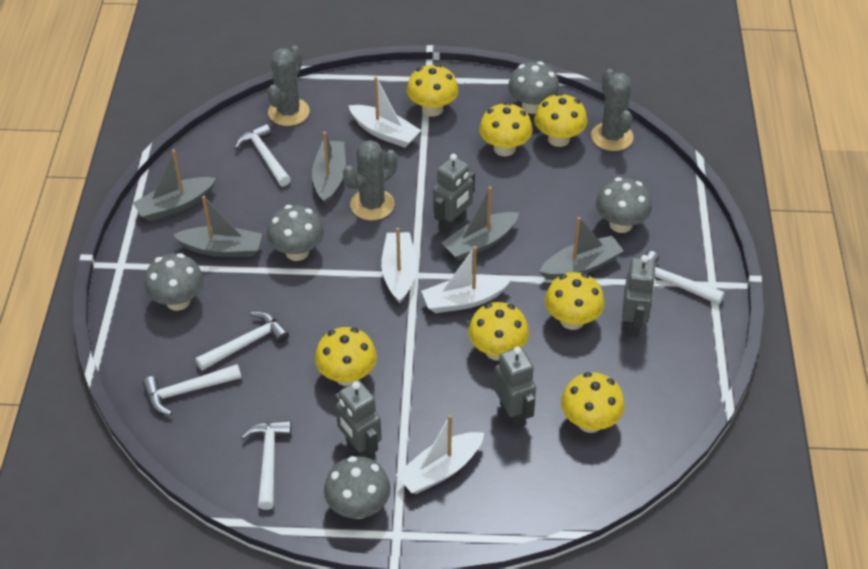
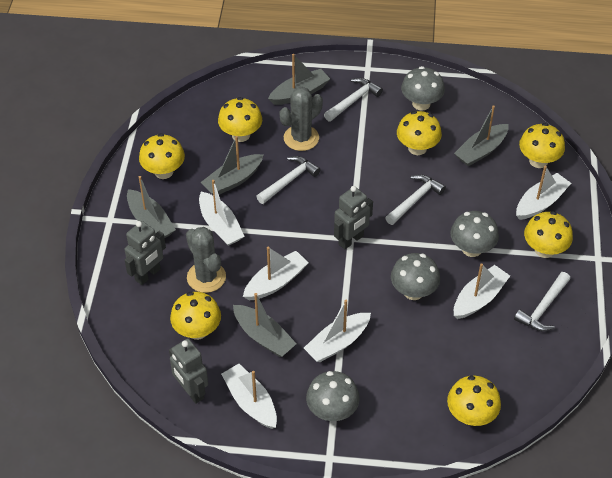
grey cactus: 3 -> 2
grey mushroom: 5 -> 4
grey robot: 4 -> 3
white boat: 4 -> 6
white hammer: 5 -> 4

